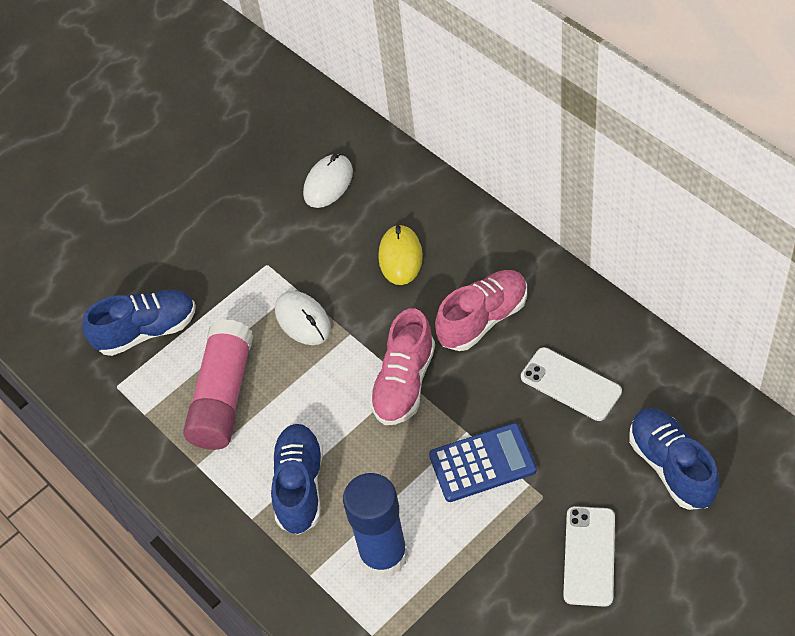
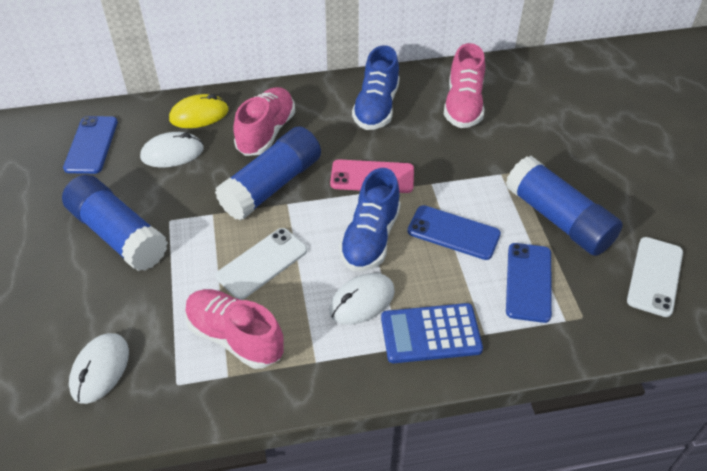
blue glue stick: 1 -> 3
blue phone: 0 -> 3
blue shoe: 3 -> 2
pink glue stick: 1 -> 0
pink phone: 0 -> 1
pink shoe: 2 -> 3
white mouse: 2 -> 3

